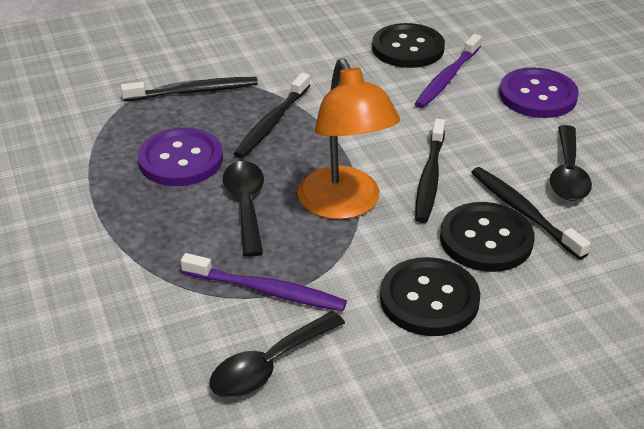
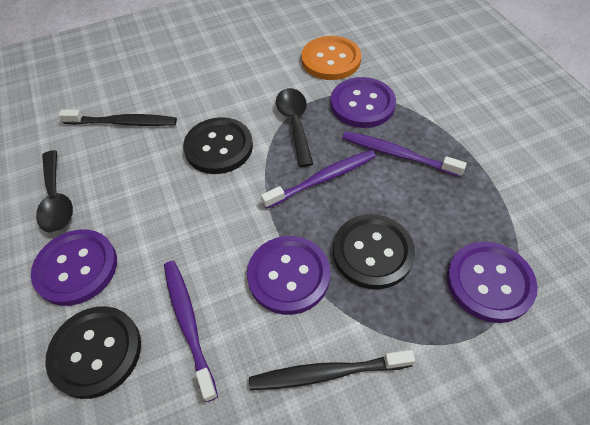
black spoon: 3 -> 2
black toothbrush: 4 -> 2
orange button: 0 -> 1
orange lamp: 1 -> 0
purple button: 2 -> 4
purple toothbrush: 2 -> 3

